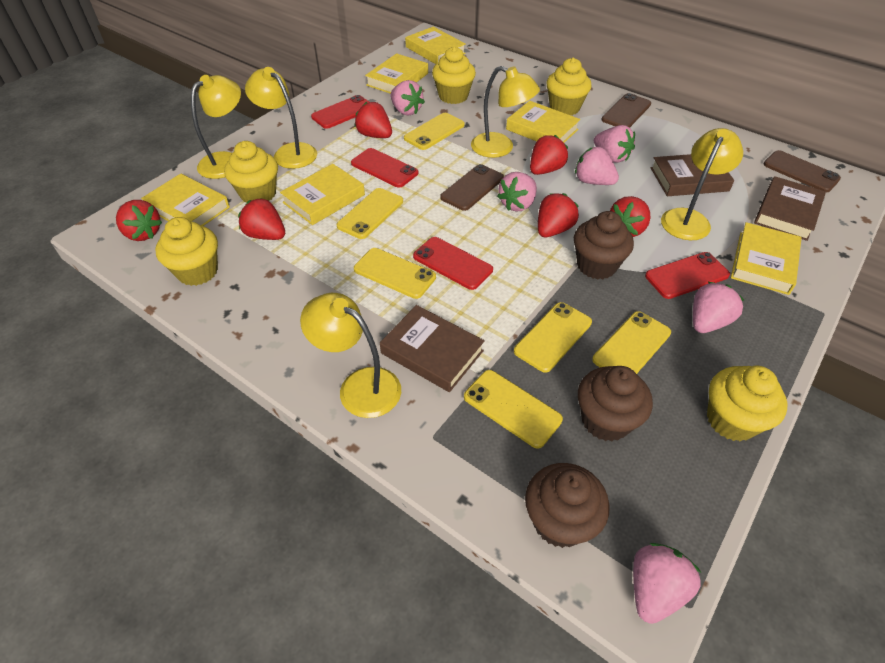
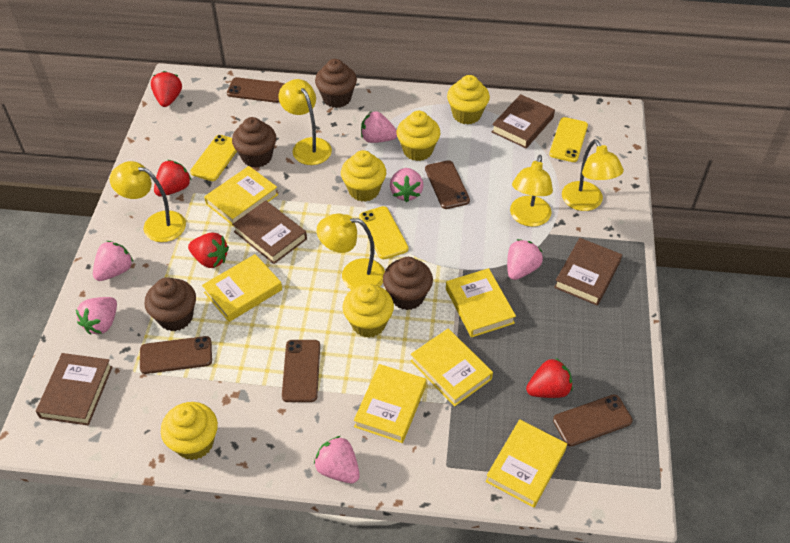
brown book: 3 -> 4
brown cupcake: 3 -> 4
brown phone: 3 -> 5
red phone: 4 -> 0
red strawberry: 6 -> 4
yellow phone: 6 -> 3

